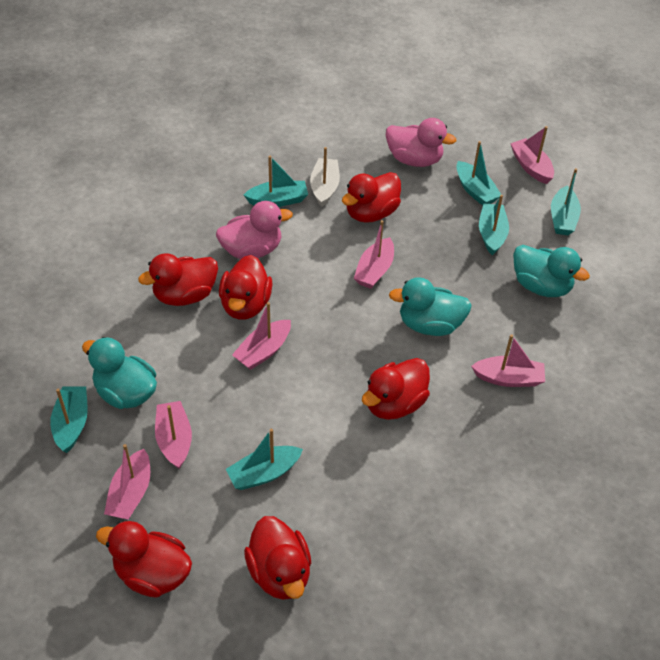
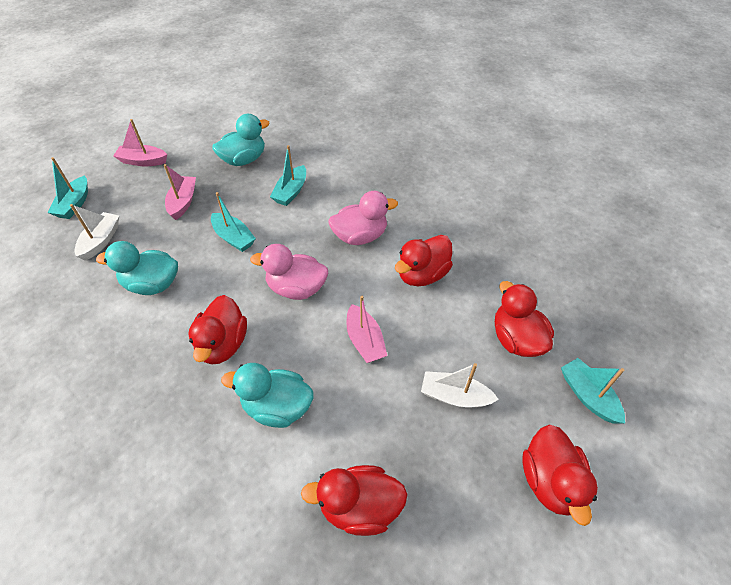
pink boat: 6 -> 3
red duck: 6 -> 5
turquoise boat: 6 -> 4
white boat: 1 -> 2

